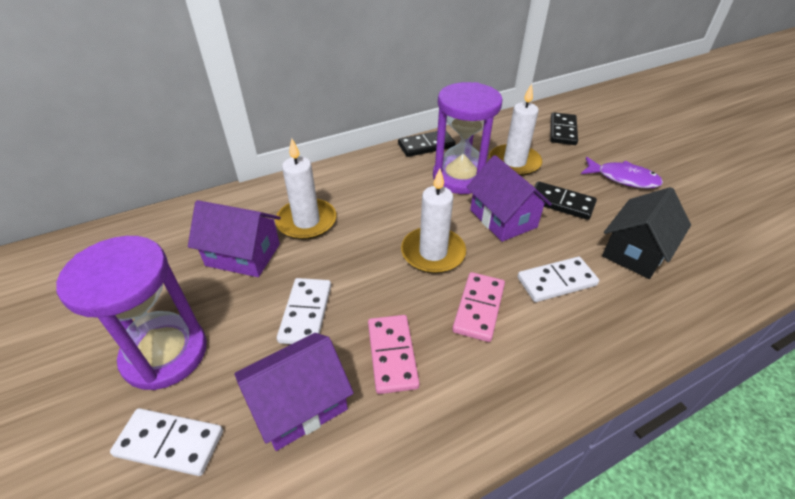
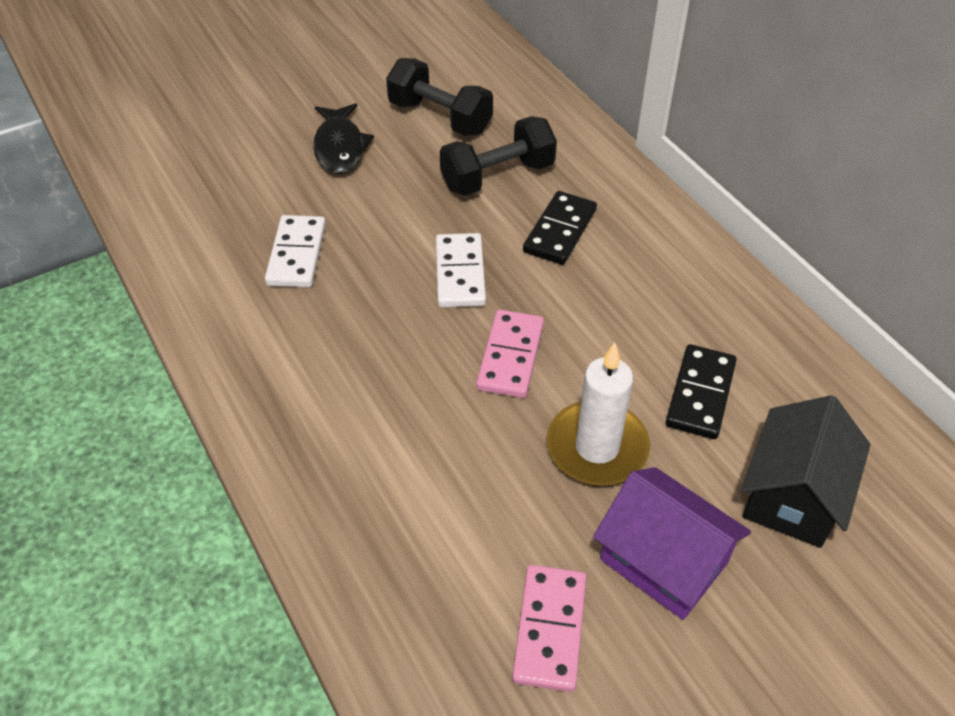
black domino: 3 -> 2
black dumbbell: 0 -> 2
black fish: 0 -> 1
purple fish: 1 -> 0
purple hourglass: 2 -> 0
purple house: 3 -> 1
white candle: 3 -> 1
white domino: 3 -> 2

